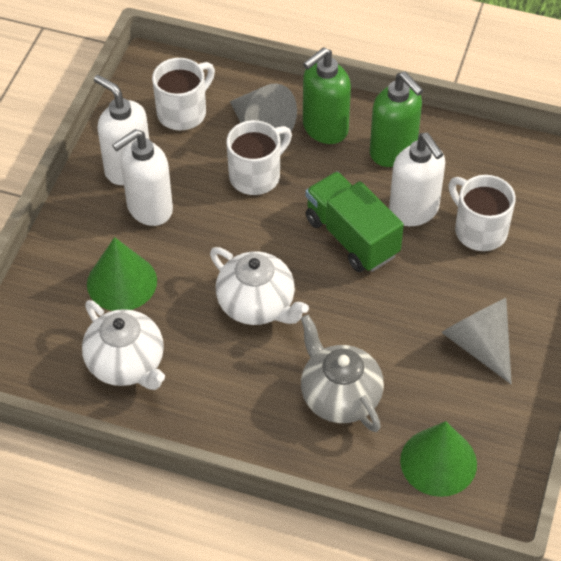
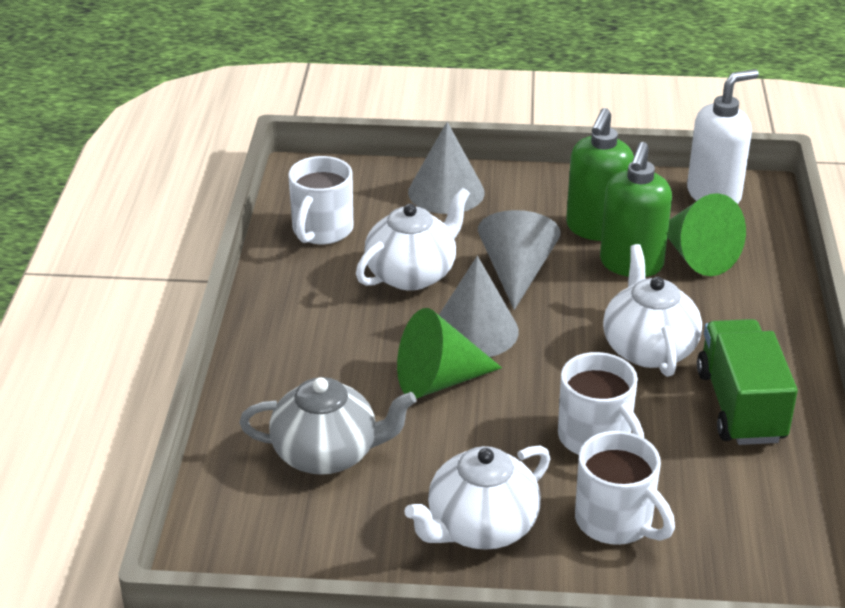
grey cone: 2 -> 3
white soap dispenser: 3 -> 1
white teapot: 2 -> 3

